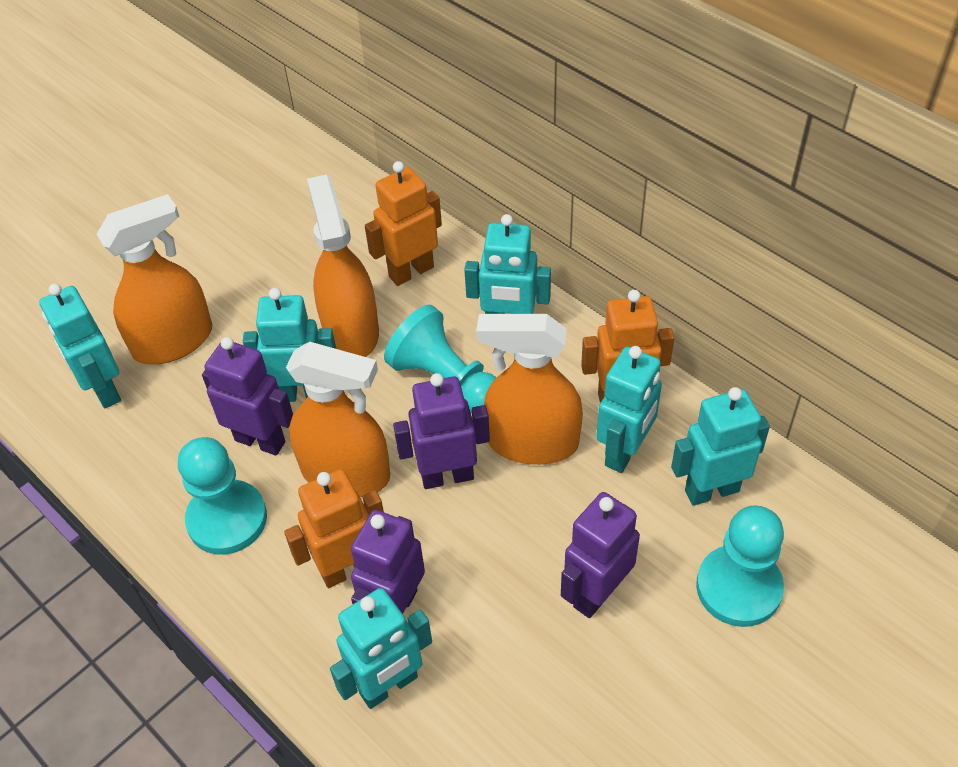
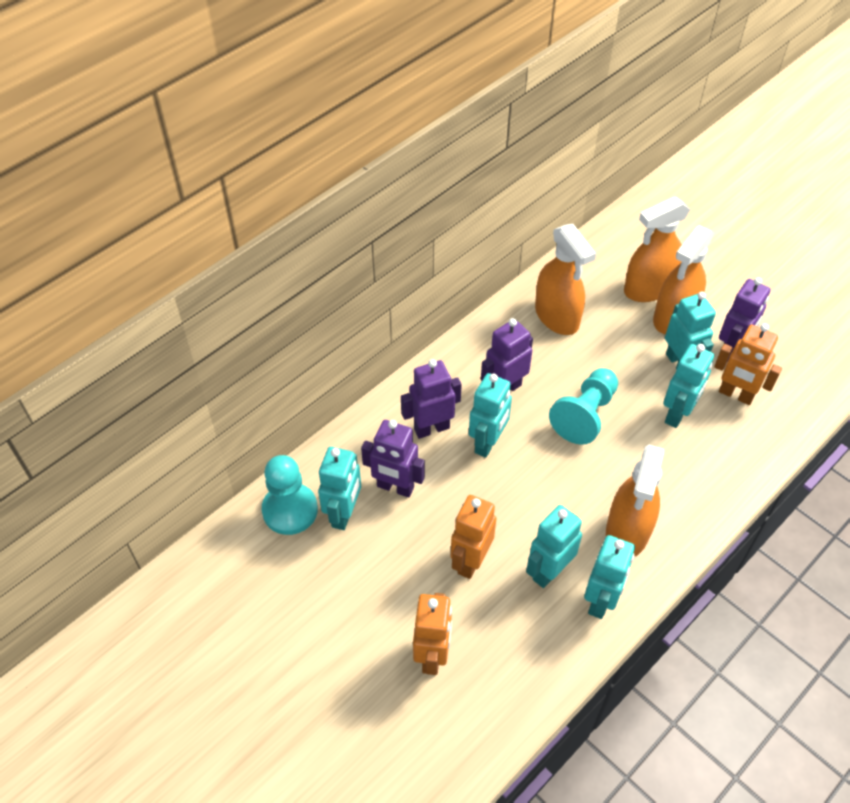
turquoise pawn: 3 -> 2

